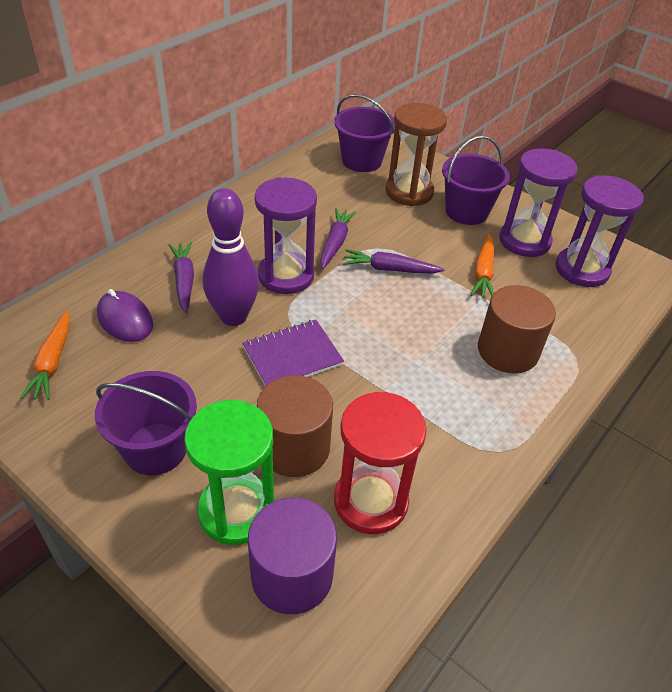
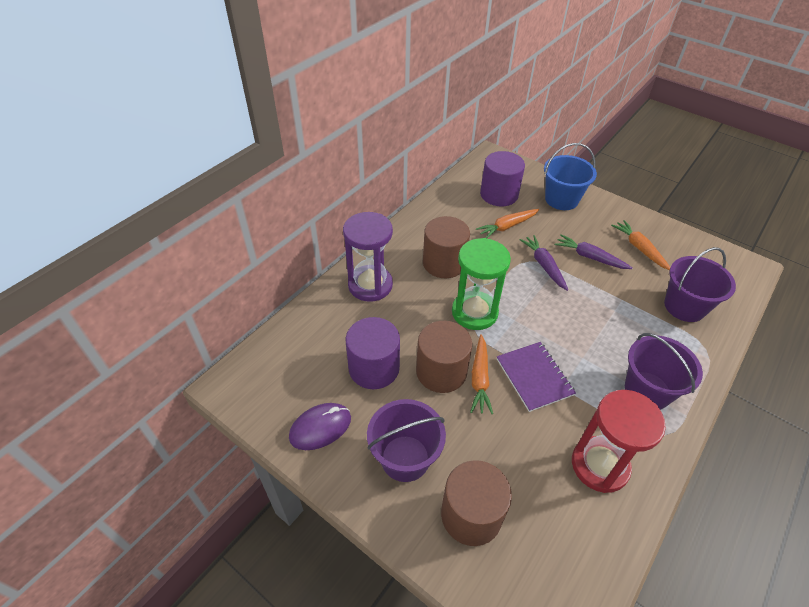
blue bucket: 0 -> 1
brown cylinder: 2 -> 3
brown hourglass: 1 -> 0
orange carrot: 2 -> 3
purple bowling pin: 1 -> 0
purple carrot: 3 -> 2
purple cylinder: 1 -> 2
purple hourglass: 3 -> 1

